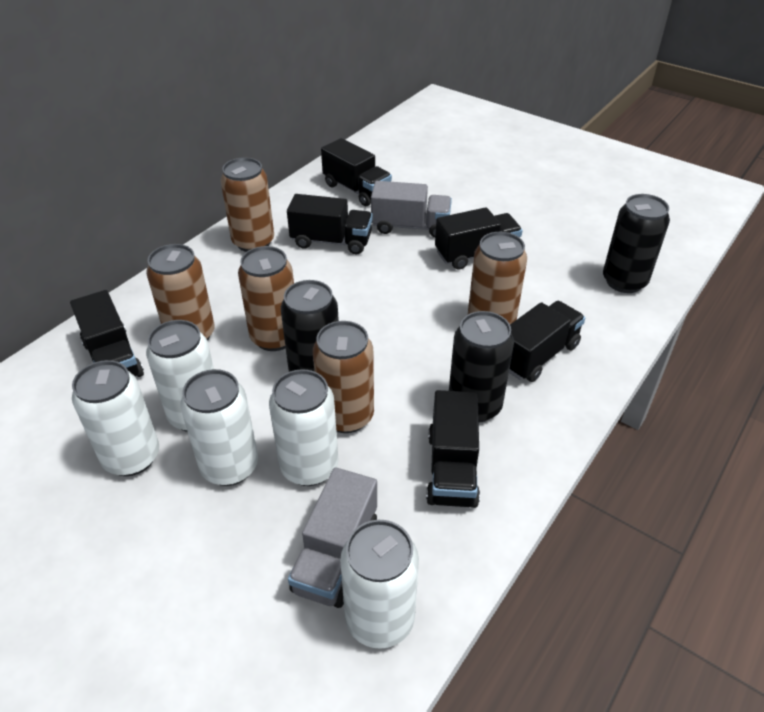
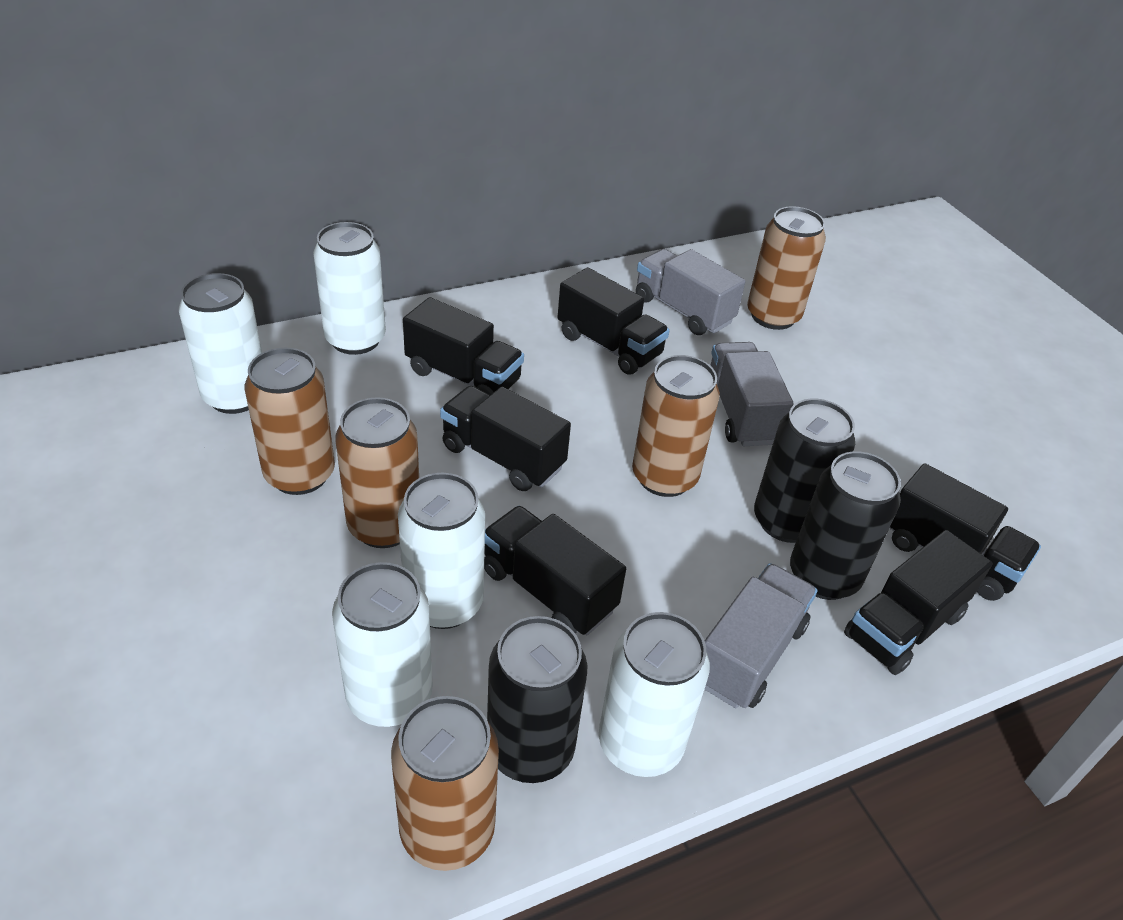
grey truck: 2 -> 3

